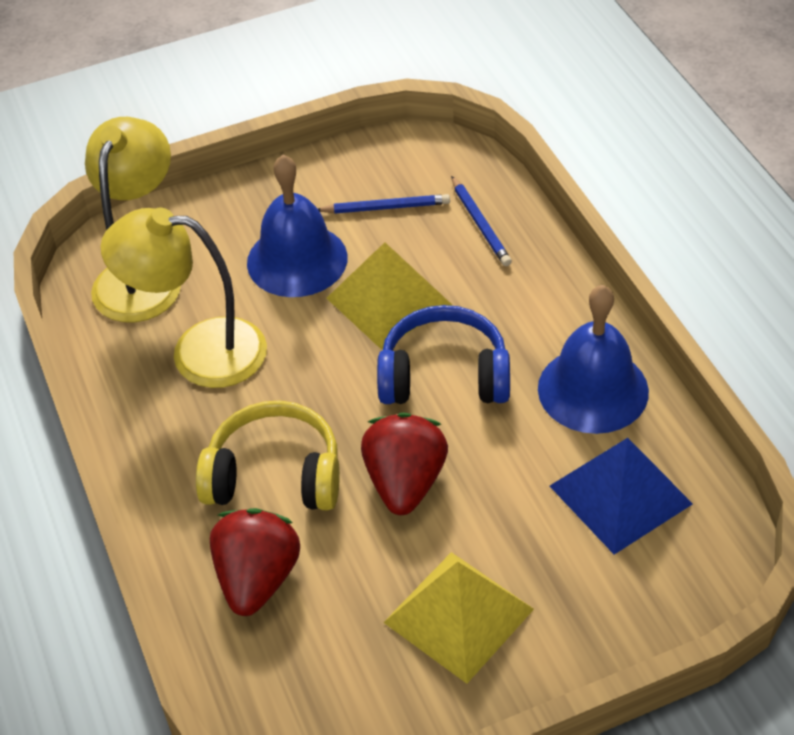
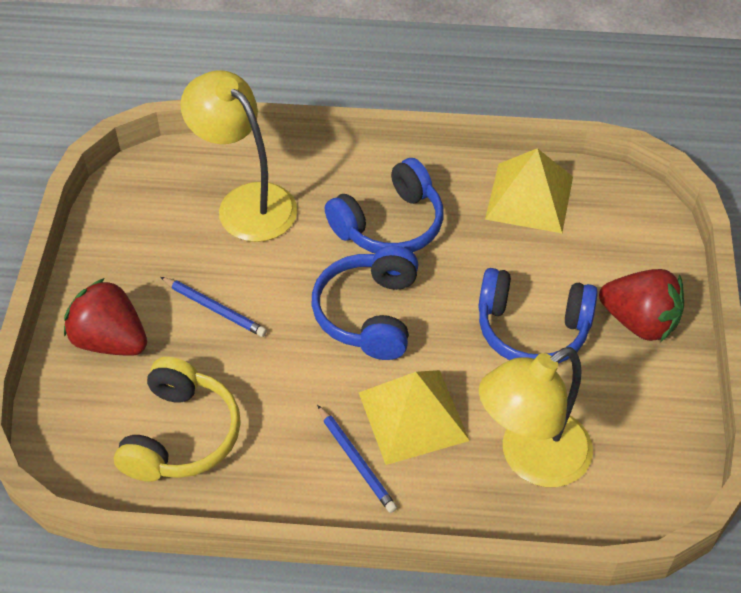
blue bell: 2 -> 0
blue headphones: 1 -> 3
blue pyramid: 1 -> 0

